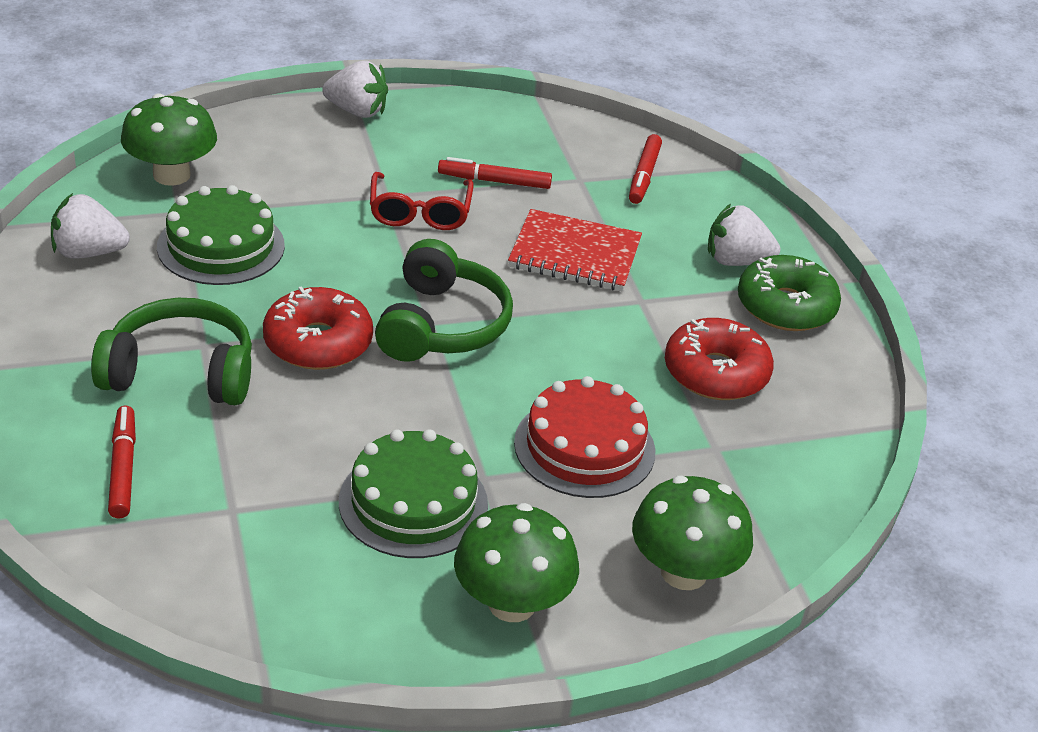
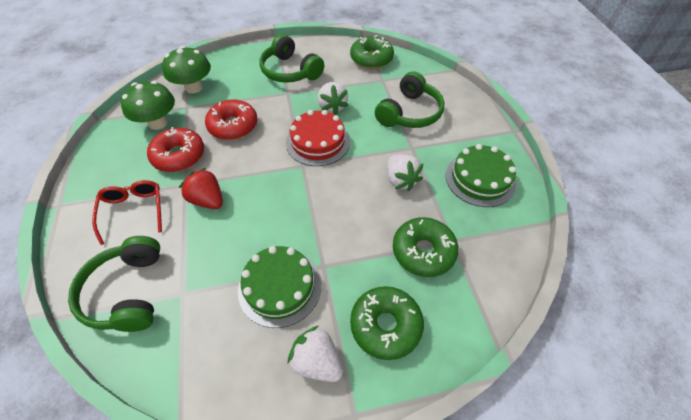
green donut: 1 -> 3
green headphones: 2 -> 3
green mushroom: 3 -> 2
red marker: 3 -> 0
red notebook: 1 -> 0
red strawberry: 0 -> 1

